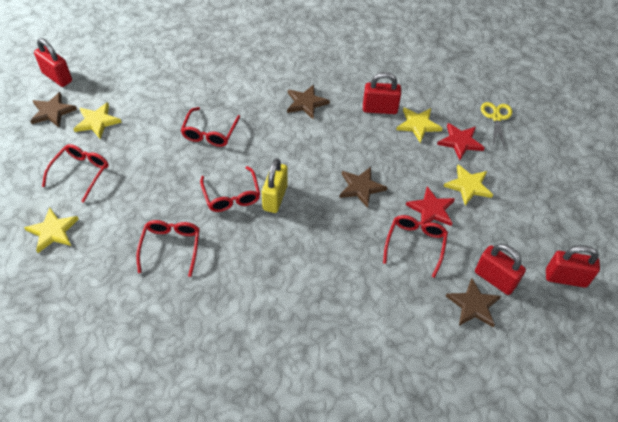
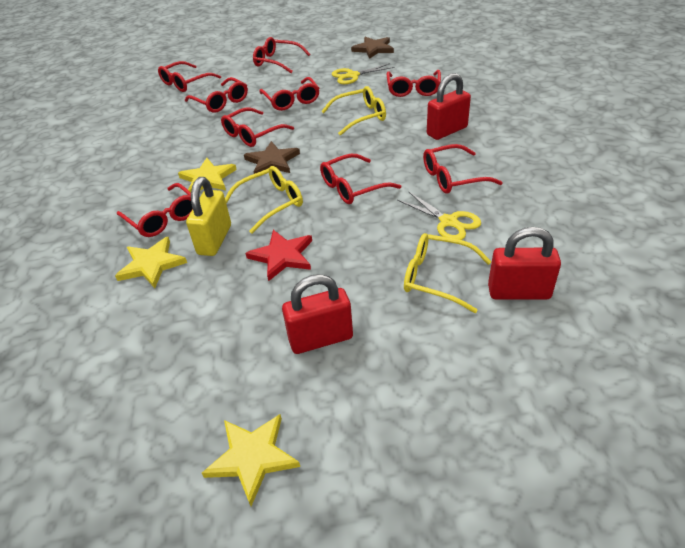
brown star: 4 -> 2
red glasses: 5 -> 9
red padlock: 4 -> 3
red star: 2 -> 1
yellow glasses: 0 -> 3
yellow scissors: 1 -> 2
yellow star: 4 -> 3

